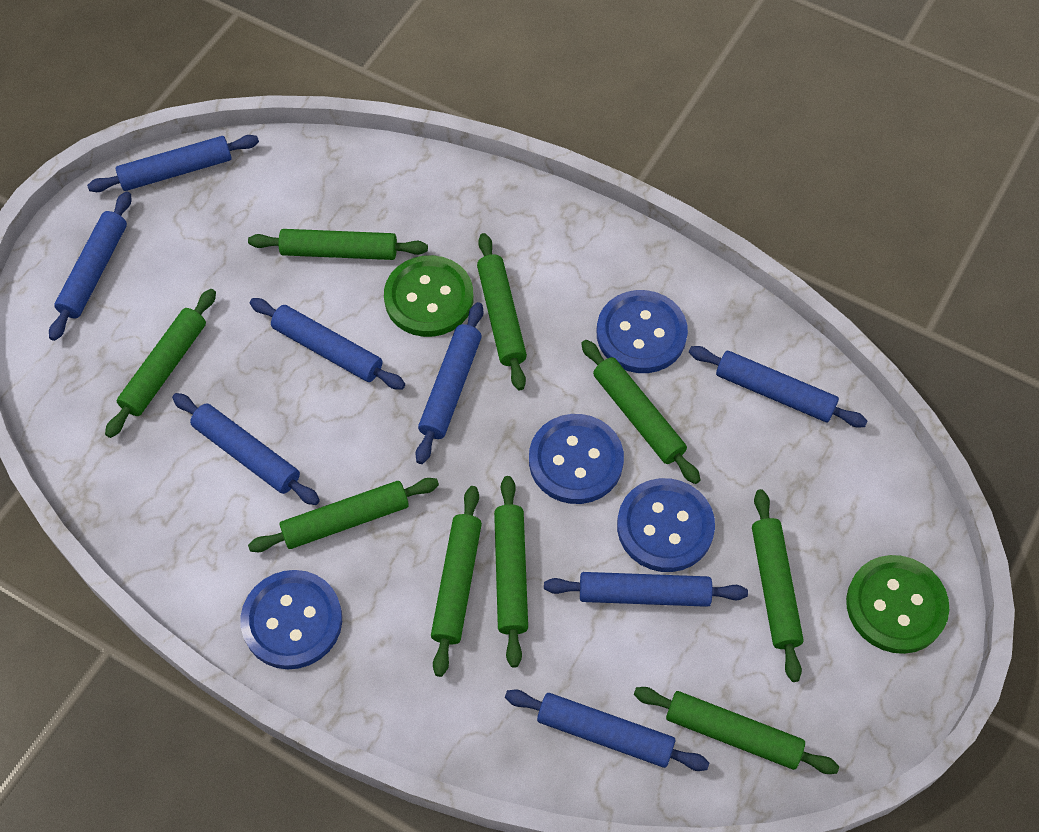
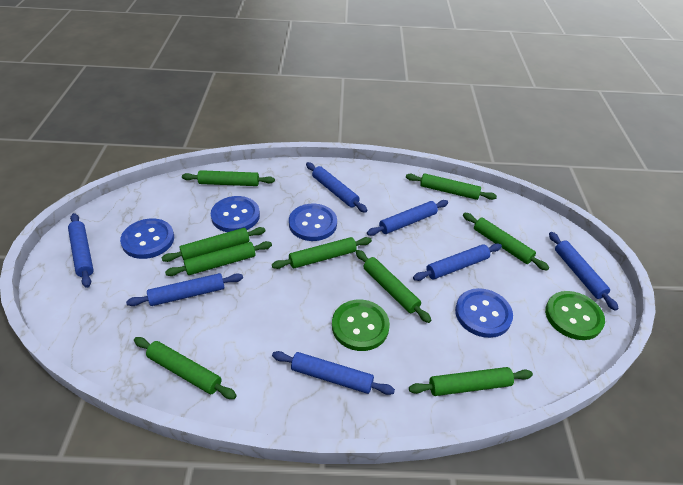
blue rolling pin: 8 -> 7

